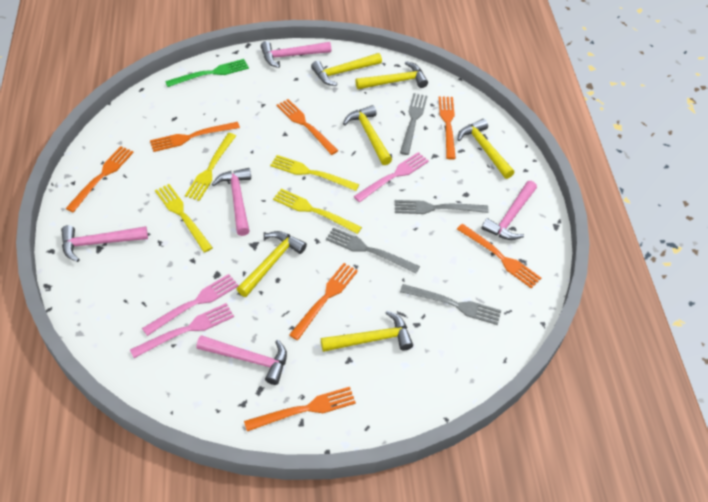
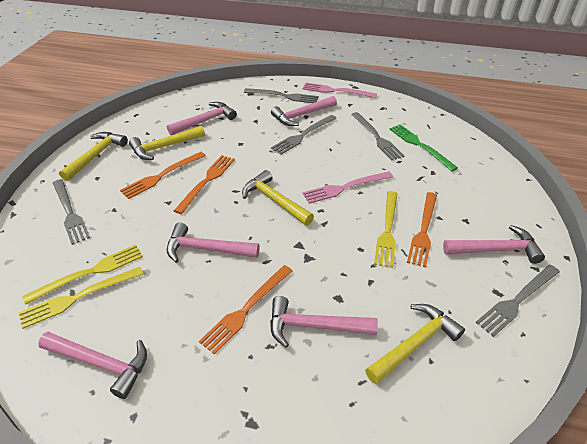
grey fork: 4 -> 5
orange fork: 7 -> 4
pink fork: 3 -> 2
pink hammer: 5 -> 6
yellow fork: 4 -> 3
yellow hammer: 6 -> 4

